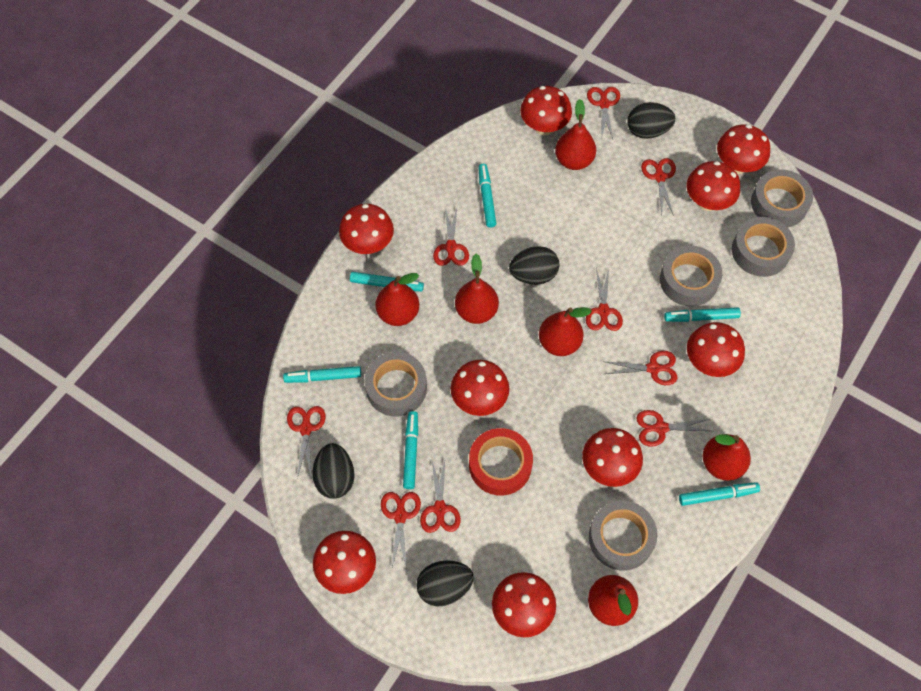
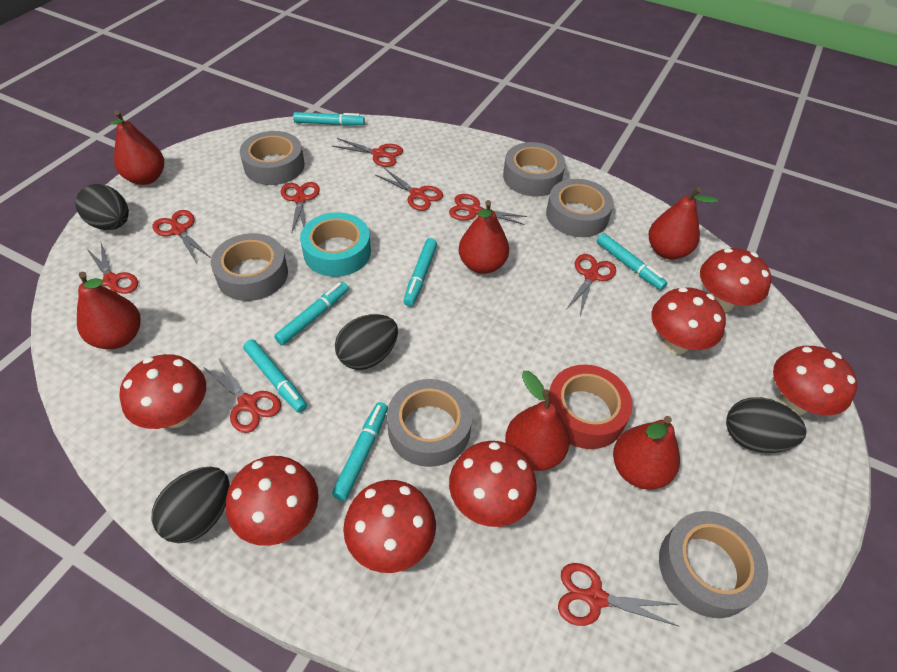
grey tape: 5 -> 6
red mushroom: 9 -> 7
turquoise tape: 0 -> 1

